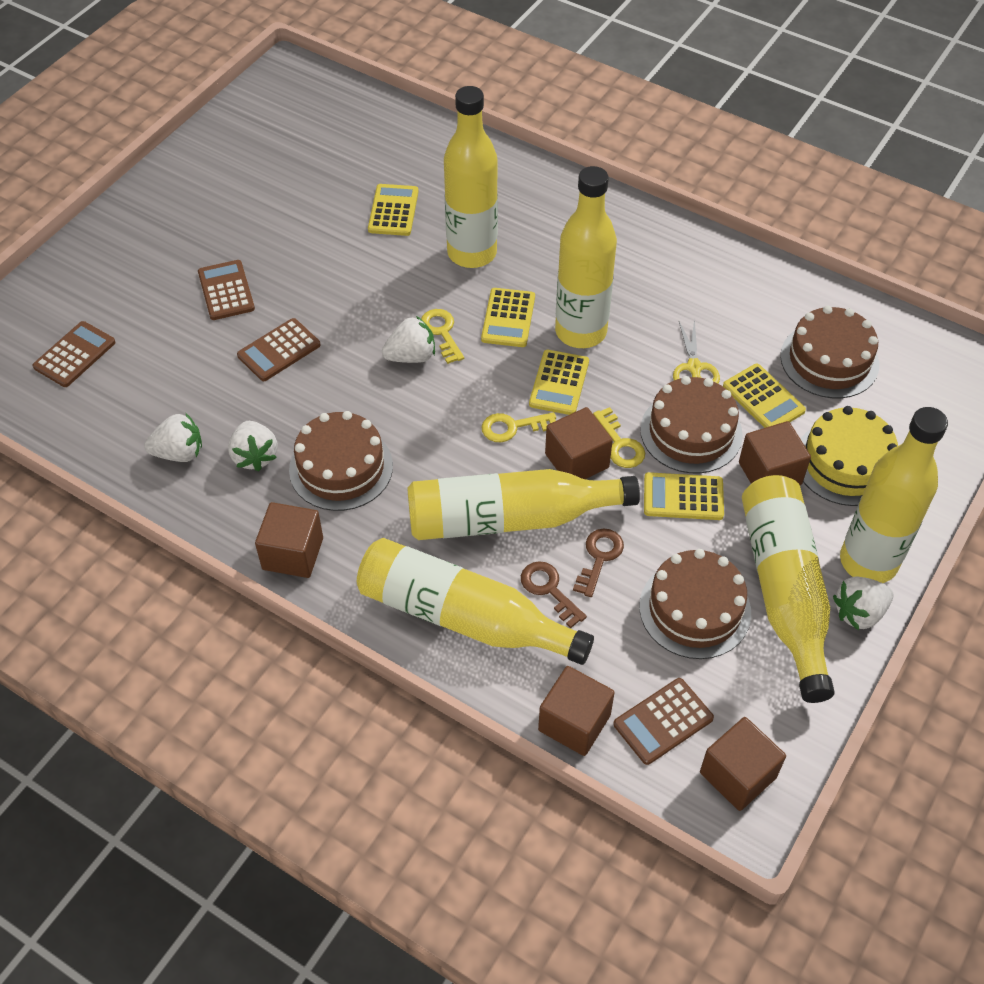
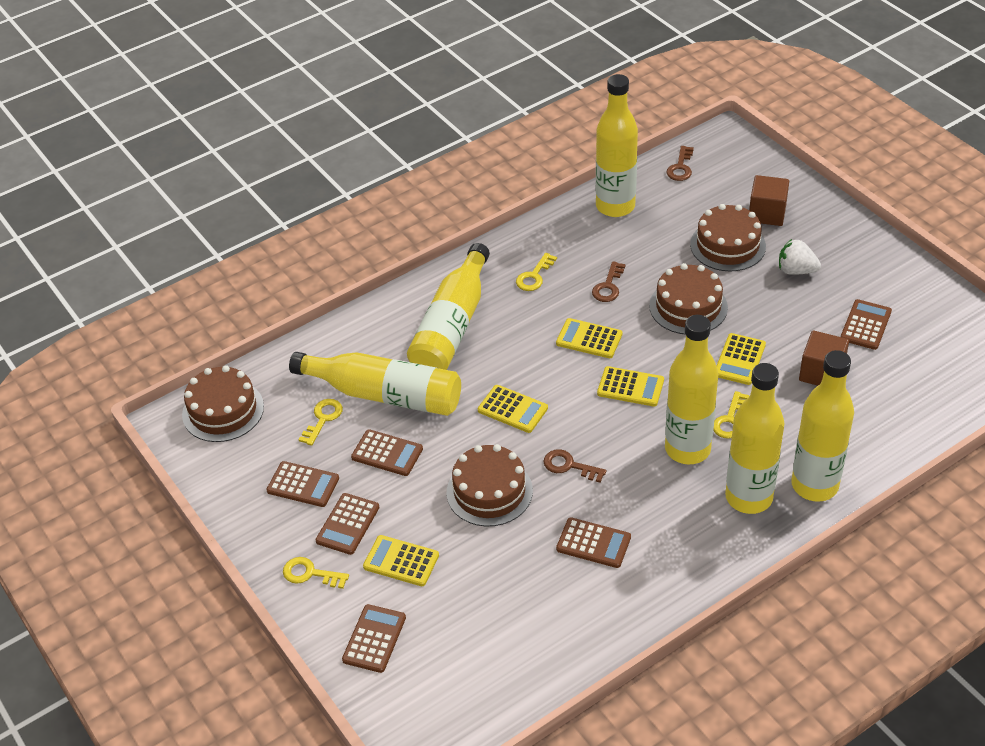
brown calculator: 4 -> 6
brown cube: 5 -> 2
brown key: 2 -> 3
white strawberry: 4 -> 1
yellow cake: 1 -> 0
yellow key: 3 -> 4
yellow scissors: 1 -> 0

